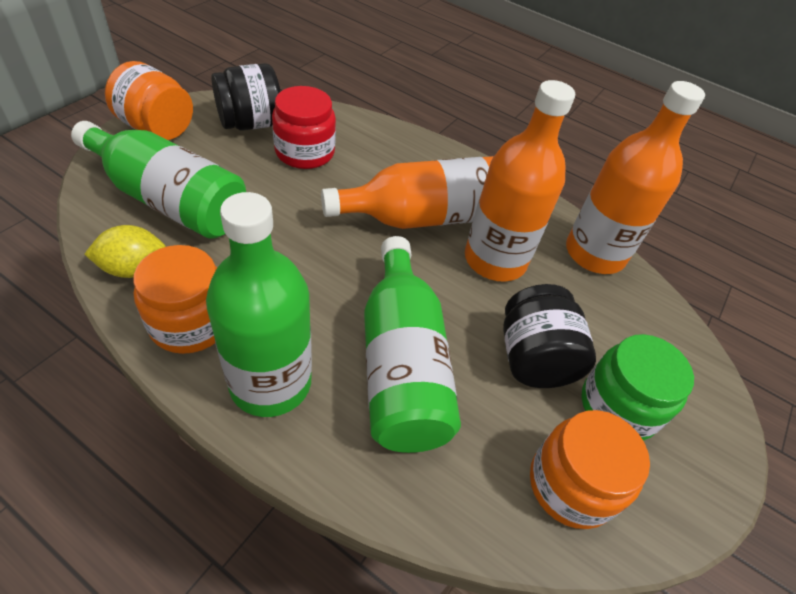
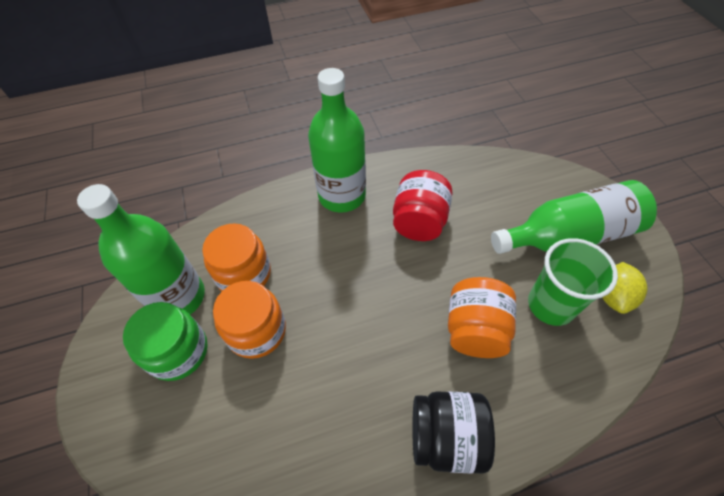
black jar: 2 -> 1
green cup: 0 -> 1
orange bottle: 3 -> 0

